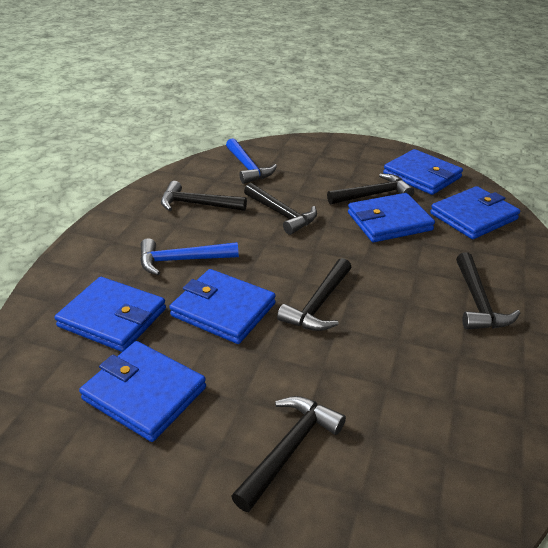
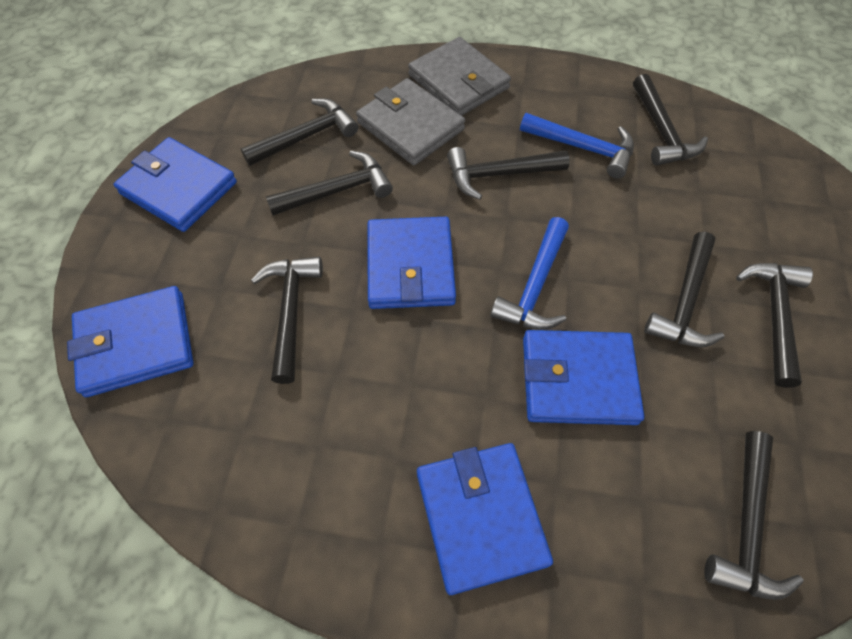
black hammer: 6 -> 8
blue wallet: 6 -> 5
grey wallet: 0 -> 2

